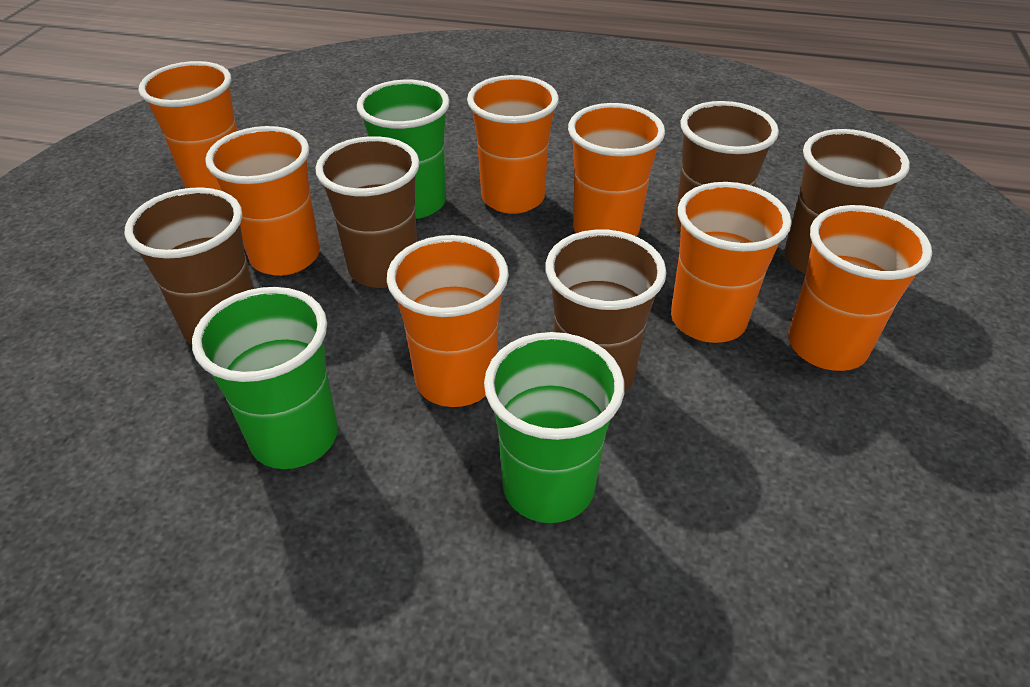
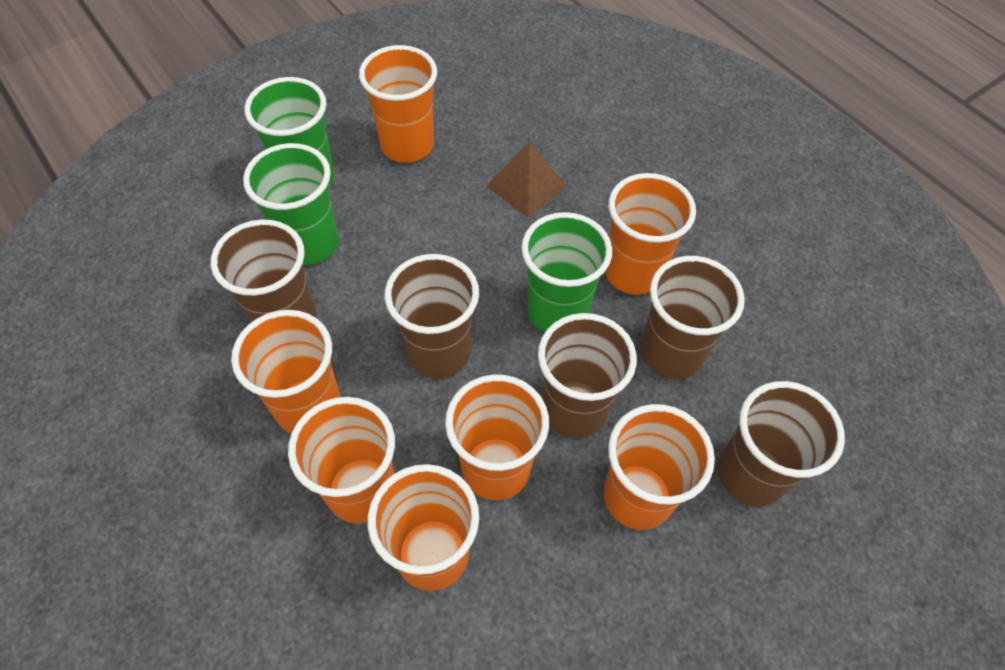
brown pyramid: 0 -> 1

